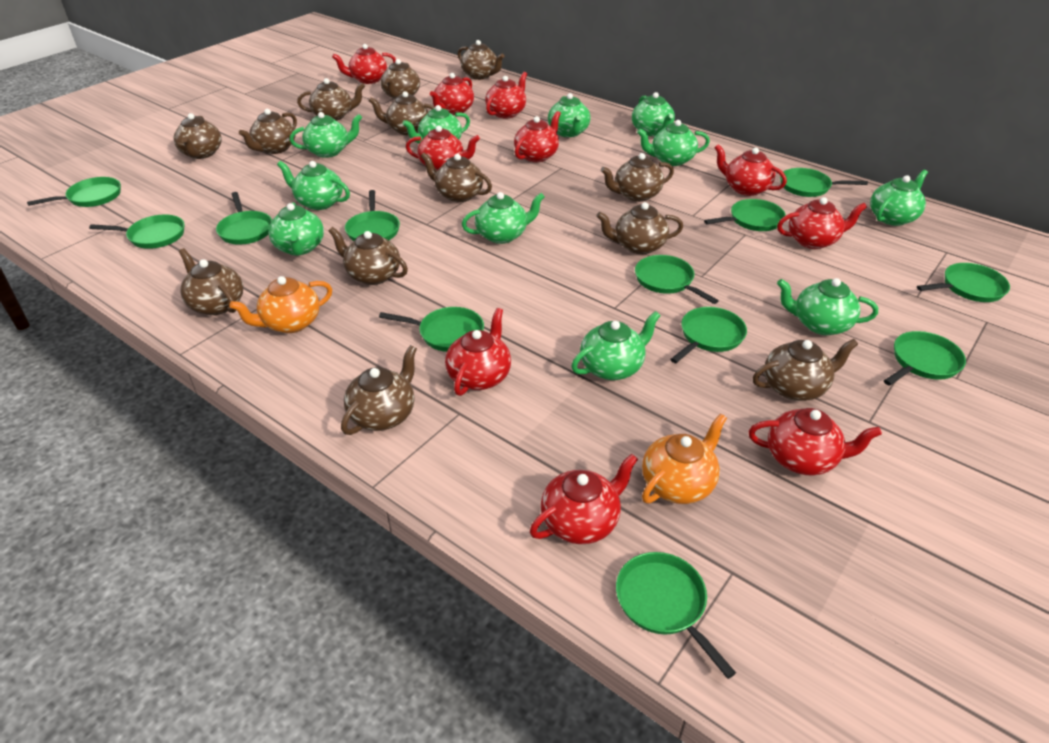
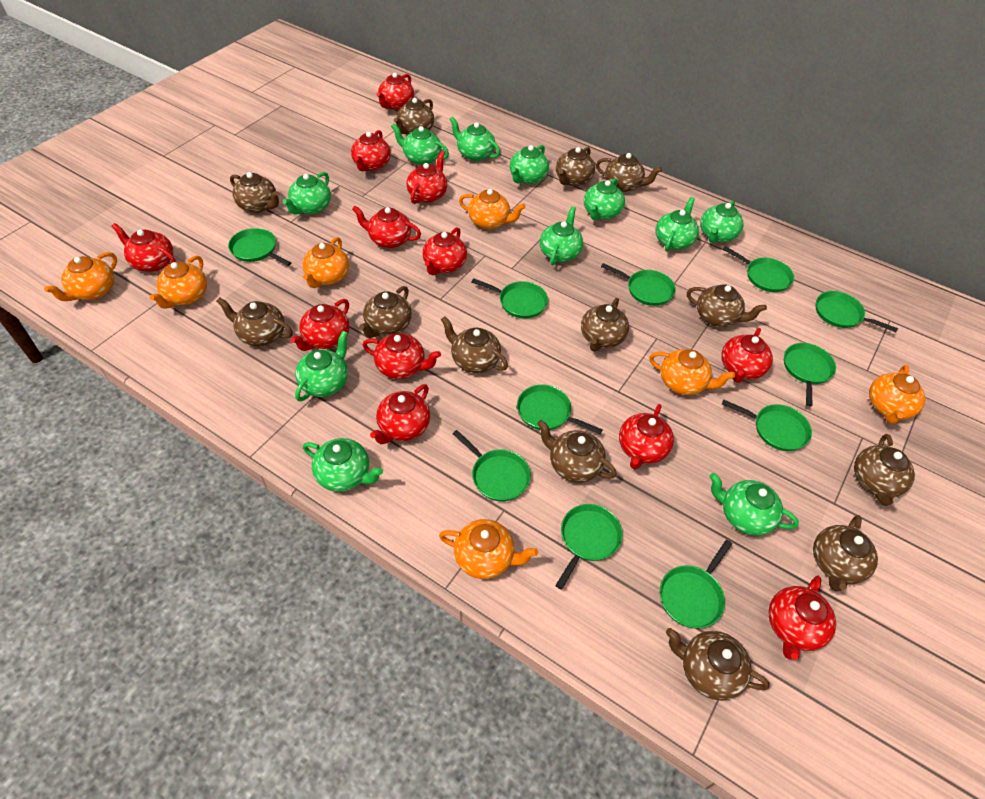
green pan: 12 -> 11
orange teapot: 2 -> 7
red teapot: 10 -> 12

